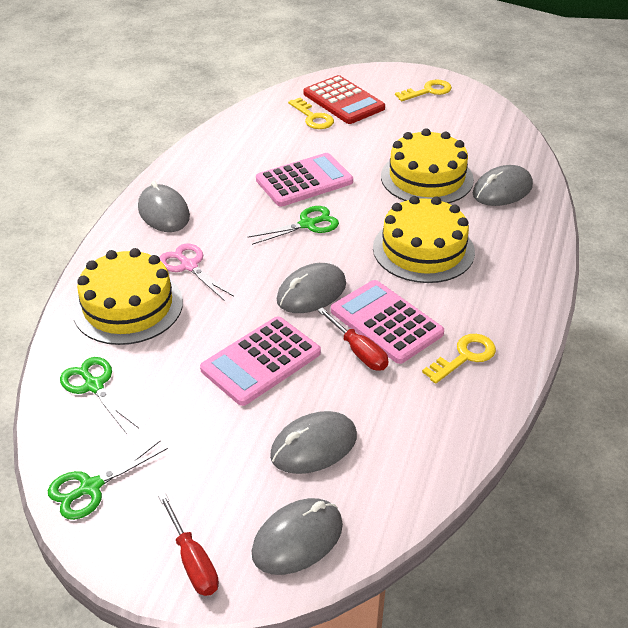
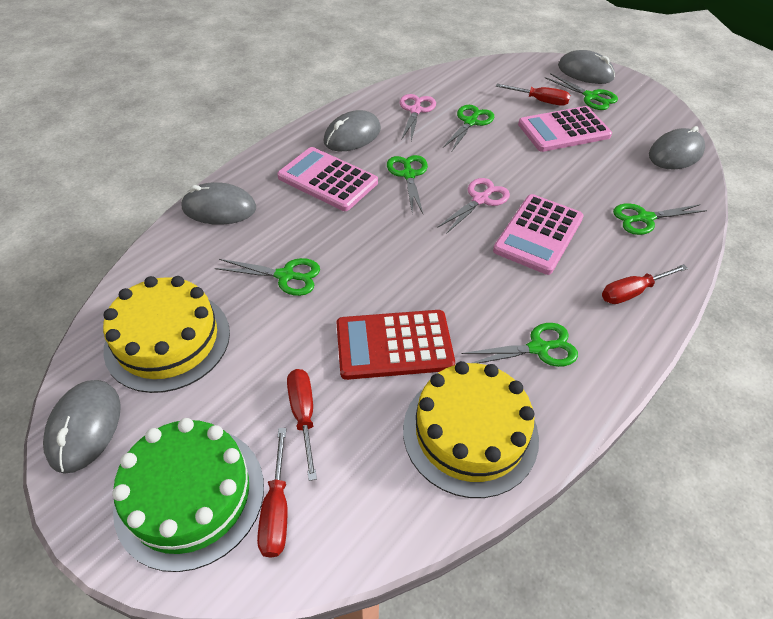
green cake: 0 -> 1
green scissors: 3 -> 6
pink scissors: 1 -> 2
red screwdriver: 2 -> 4
yellow cake: 3 -> 2
yellow key: 3 -> 0

